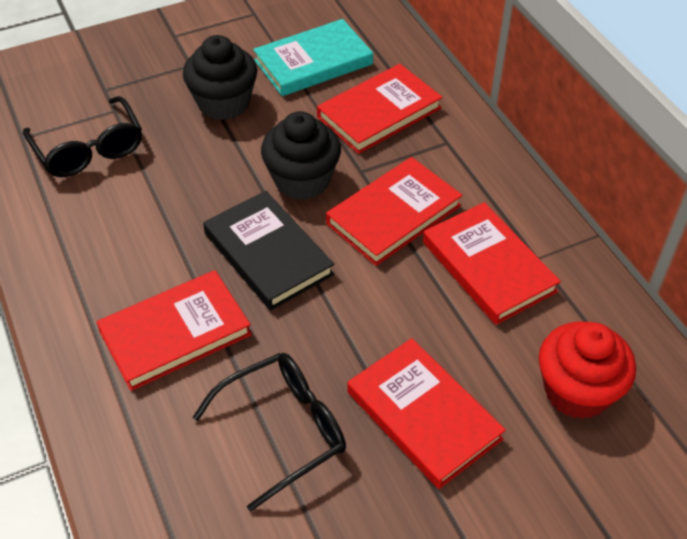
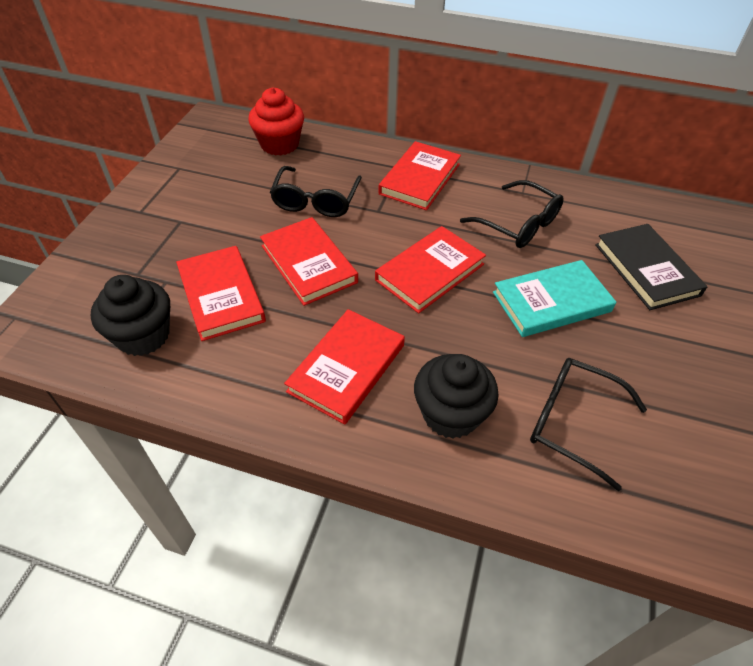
black glasses: 2 -> 3

